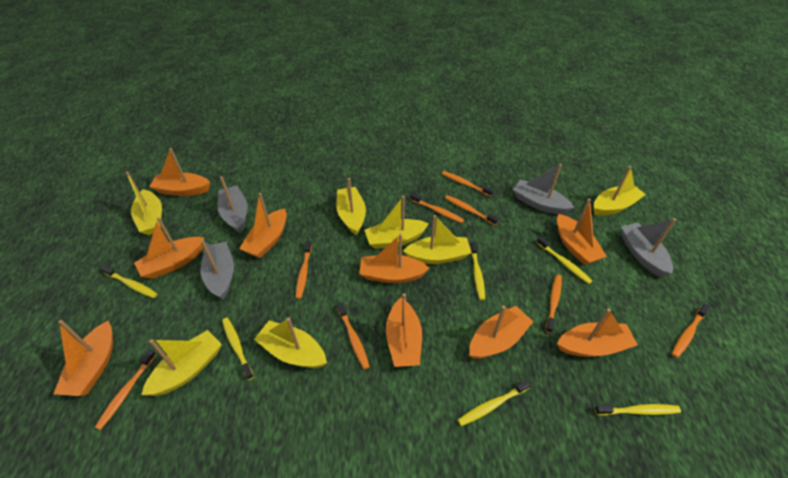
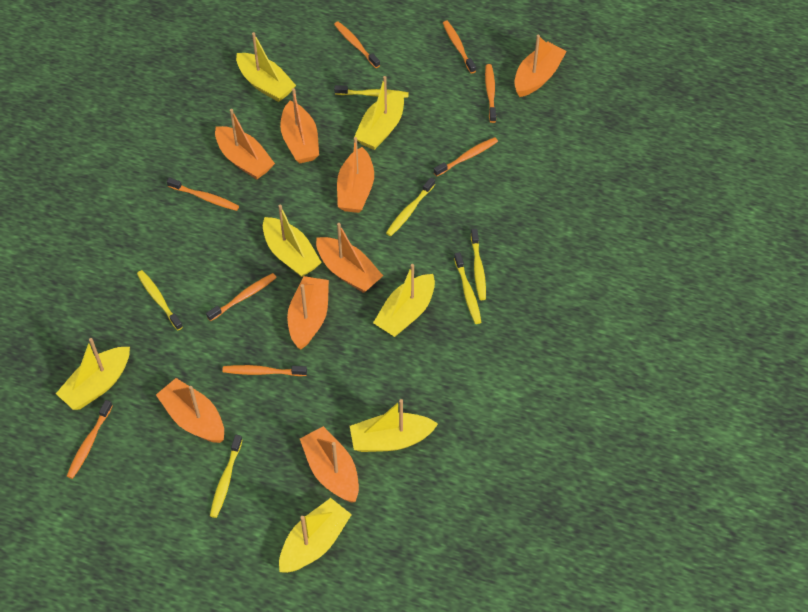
grey boat: 4 -> 0
orange boat: 9 -> 8

